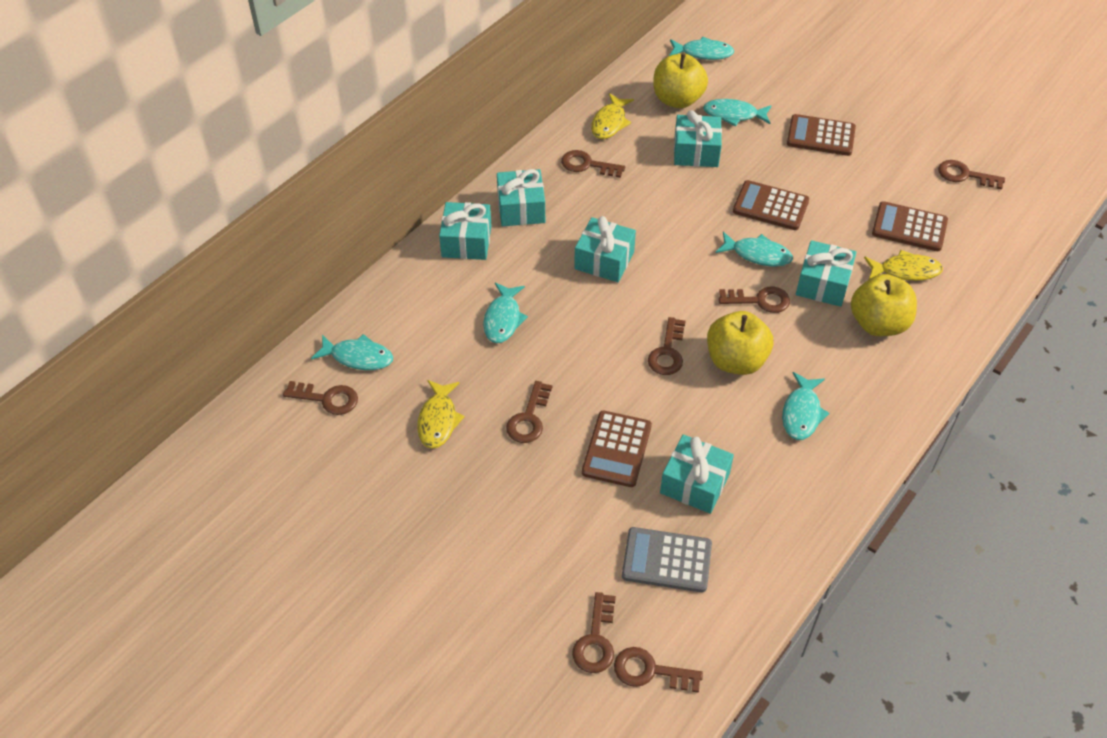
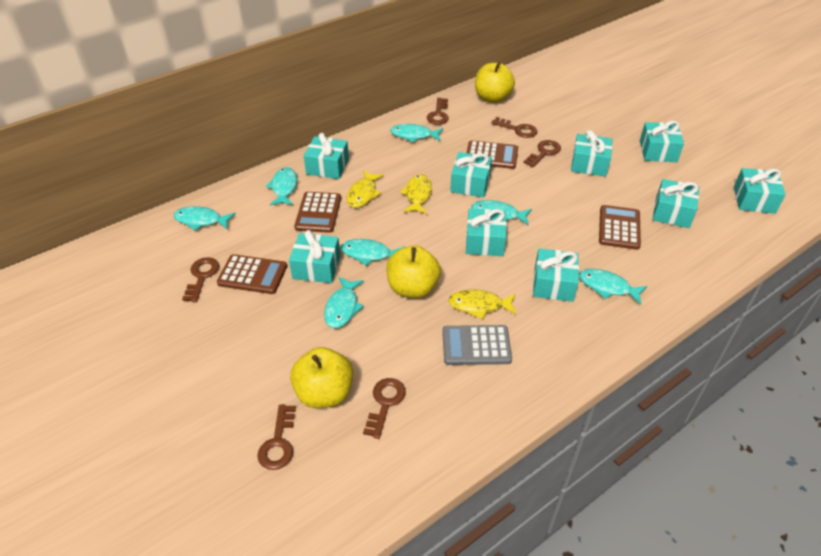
brown key: 8 -> 6
turquoise fish: 6 -> 7
turquoise gift: 6 -> 9

